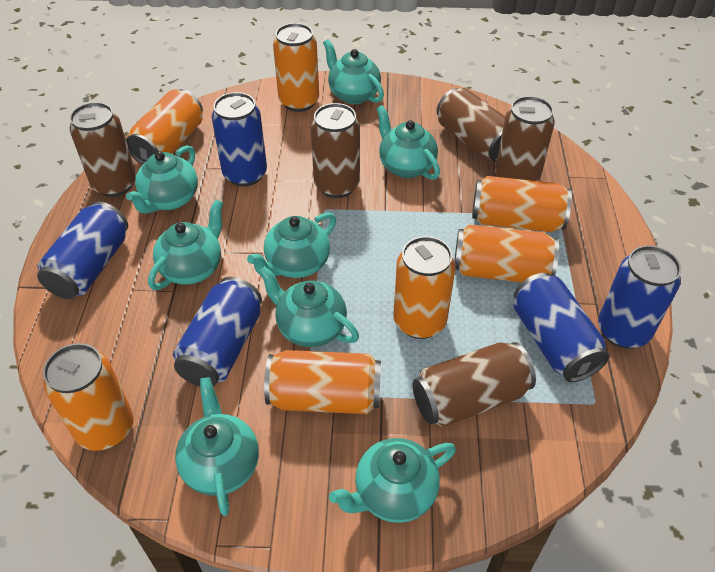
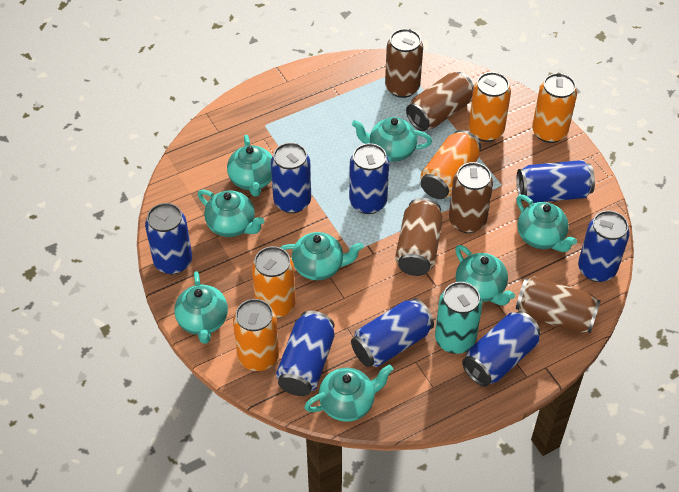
blue can: 5 -> 8
orange can: 7 -> 5
turquoise can: 0 -> 1

